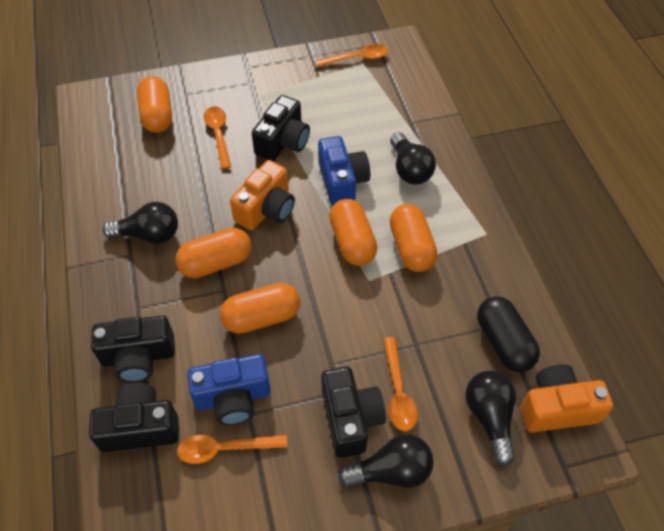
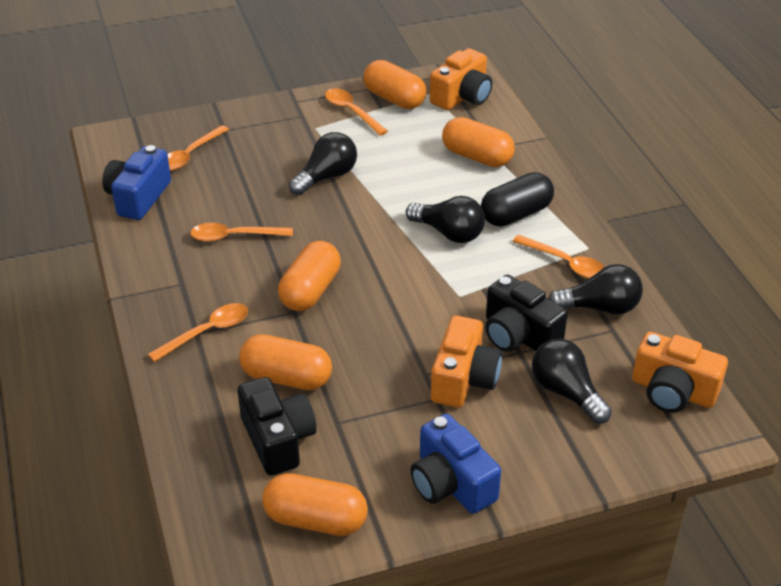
black camera: 4 -> 2
orange camera: 2 -> 3
orange spoon: 4 -> 5

